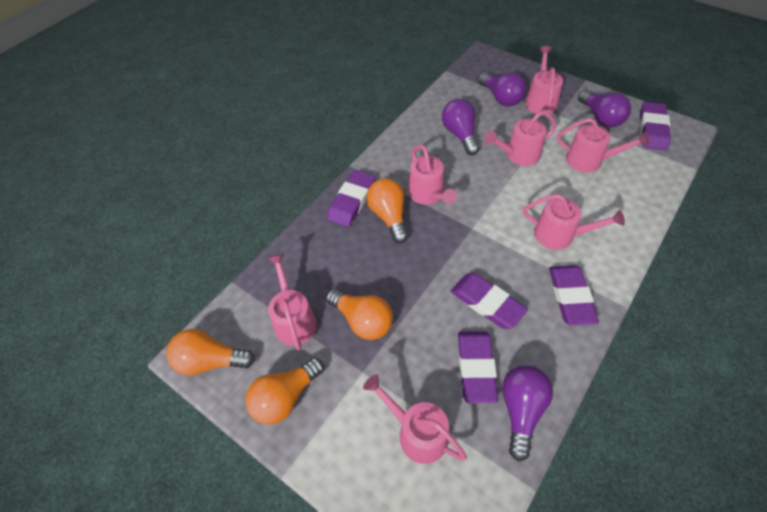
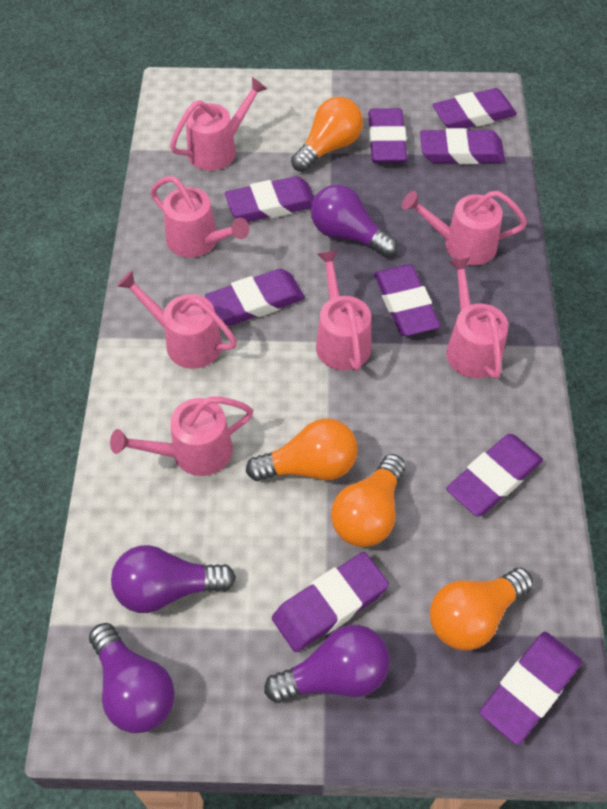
purple eraser: 5 -> 9

